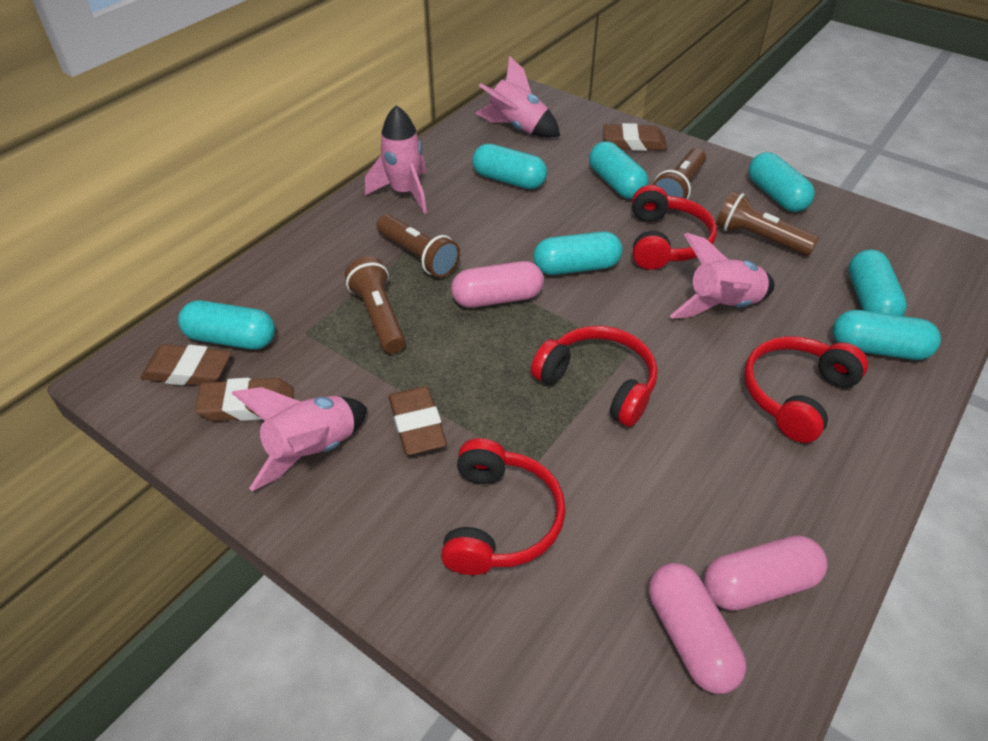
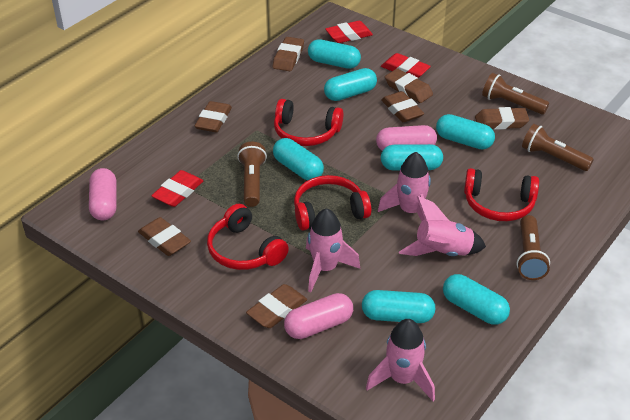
brown eraser: 4 -> 7
red eraser: 0 -> 3

